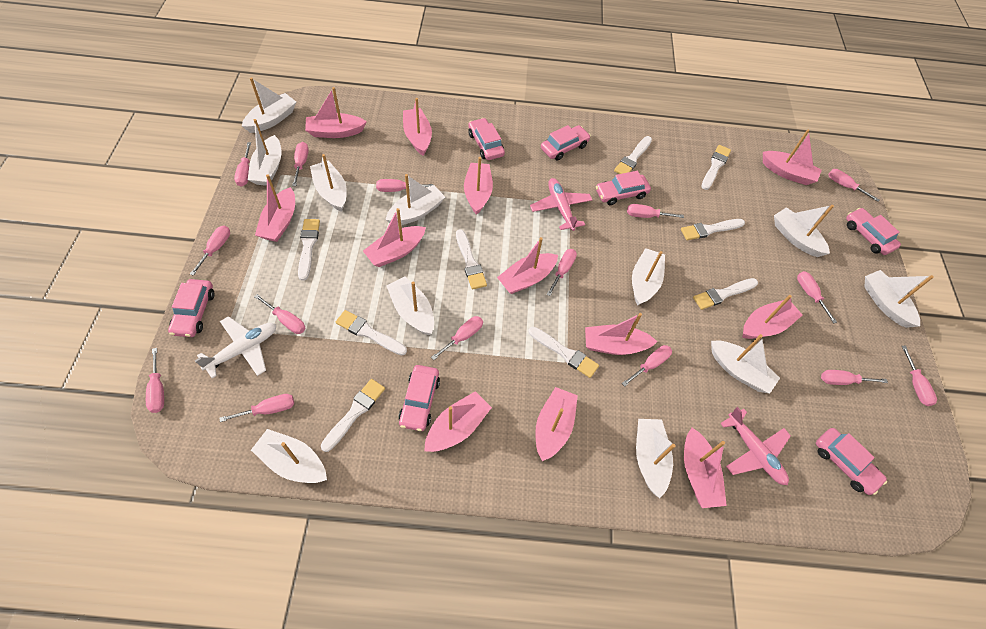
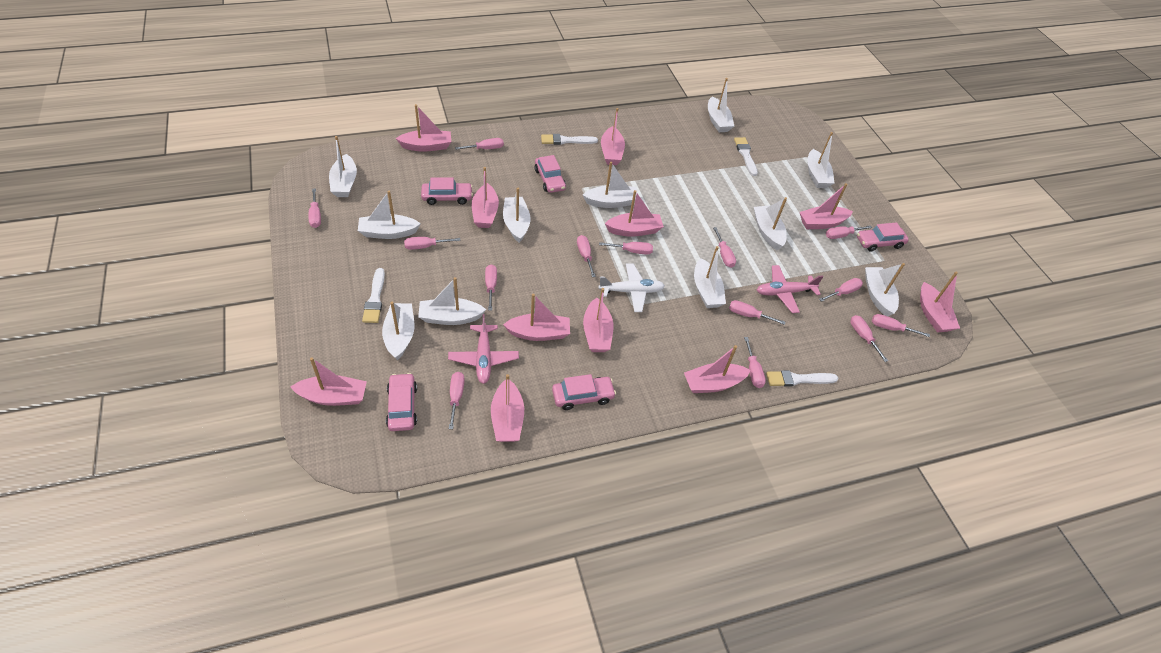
pink boat: 12 -> 11
pink car: 7 -> 5
pink screwdriver: 15 -> 14
white brush: 9 -> 4

